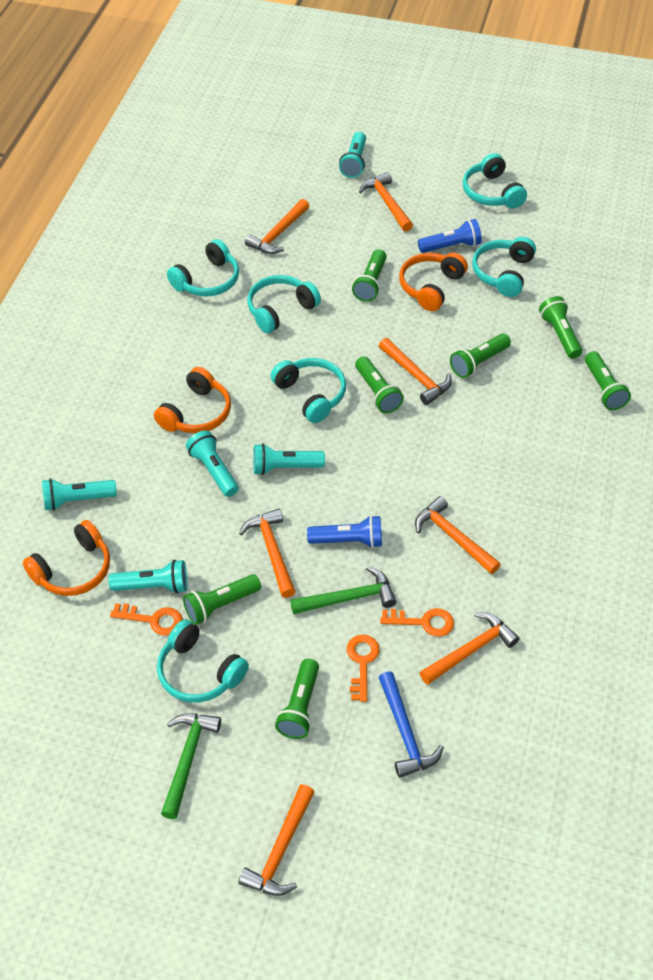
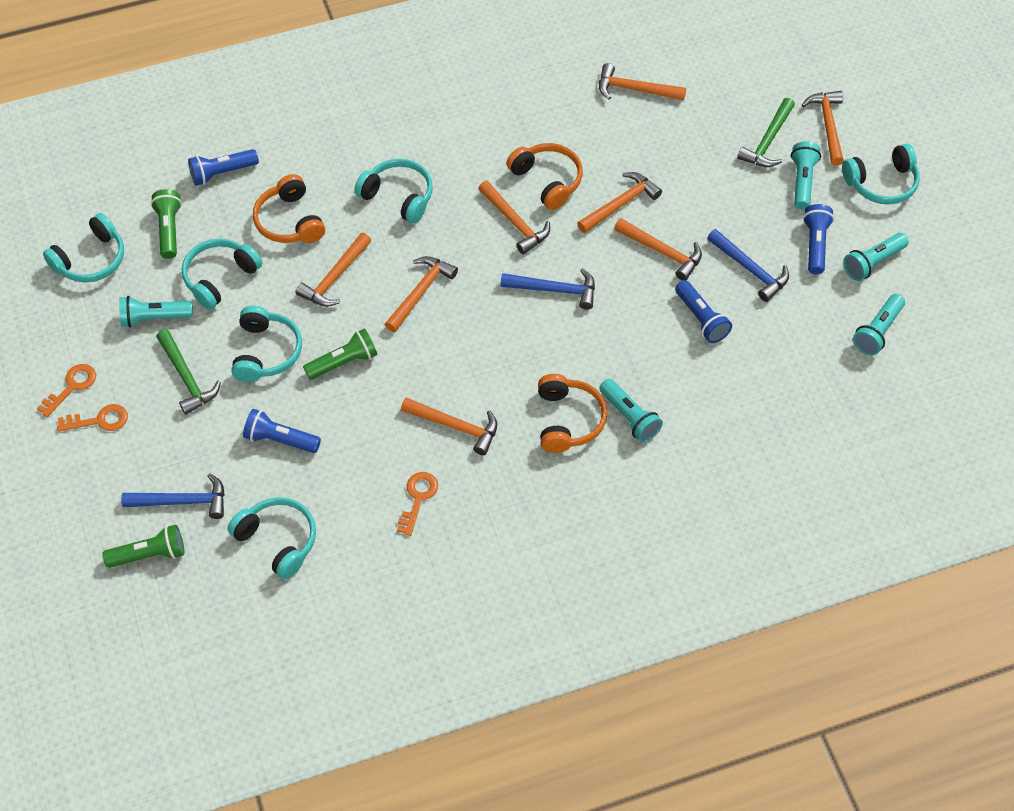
blue flashlight: 2 -> 4
blue hammer: 1 -> 3
green flashlight: 7 -> 3
orange hammer: 7 -> 8

